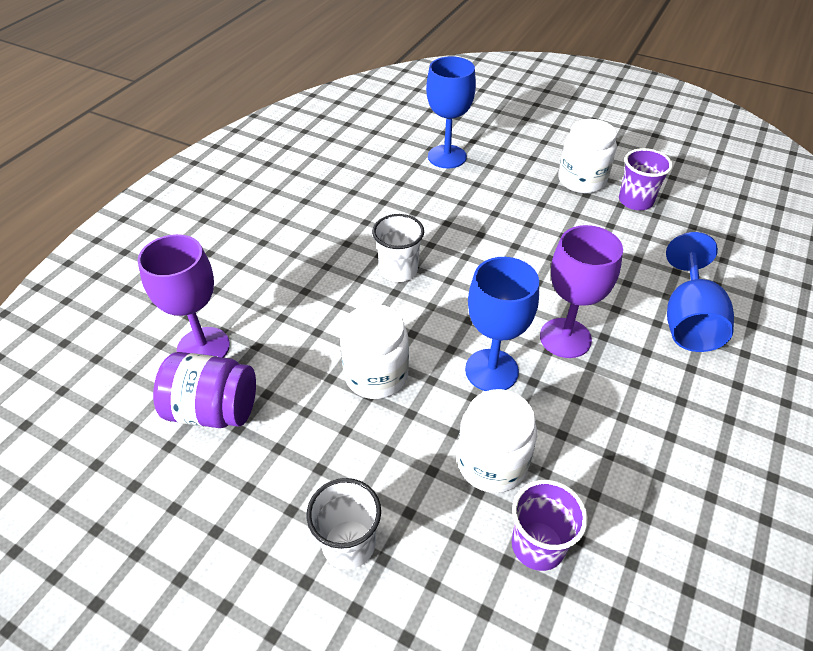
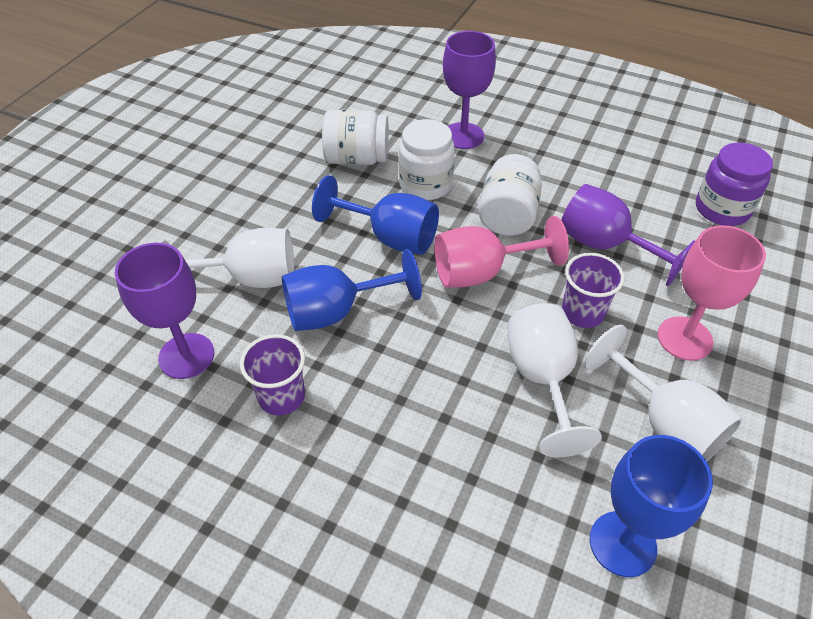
pink goblet: 0 -> 2
purple goblet: 2 -> 3
white cup: 2 -> 0
white goblet: 0 -> 3

